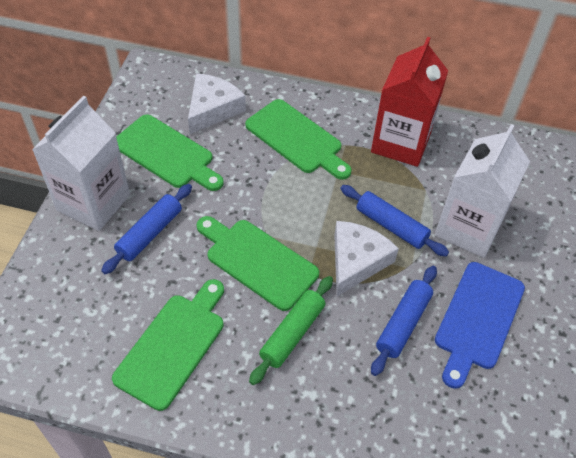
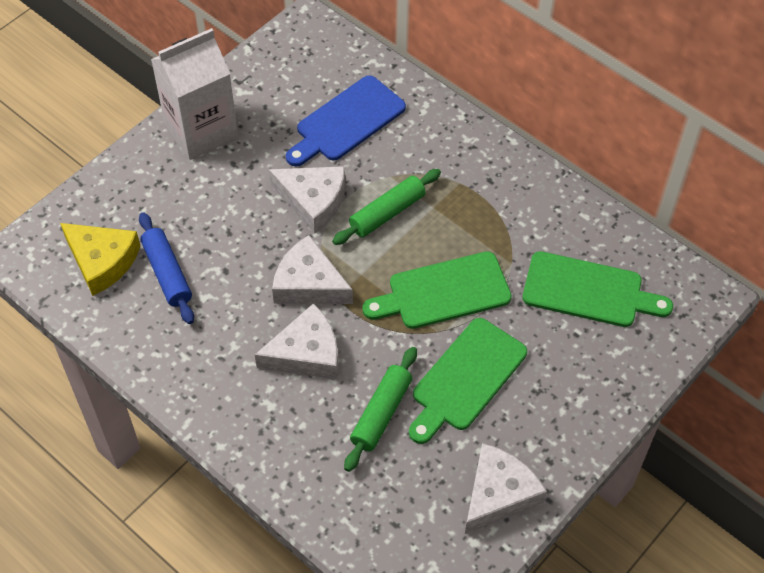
blue rolling pin: 3 -> 1
green cutting board: 4 -> 3
green rolling pin: 1 -> 2
red carton: 1 -> 0
white carton: 2 -> 1
white cheese: 2 -> 4
yellow cheese: 0 -> 1

